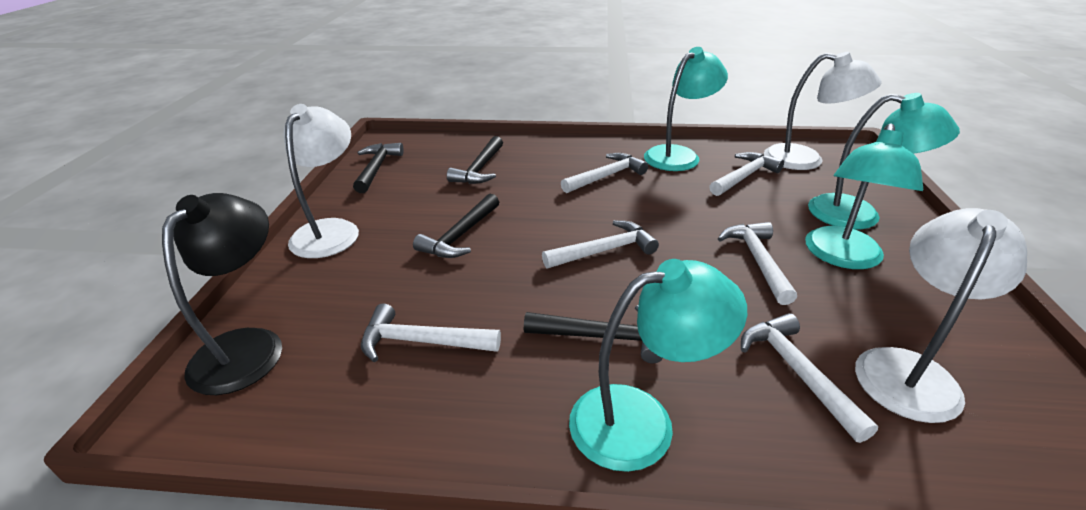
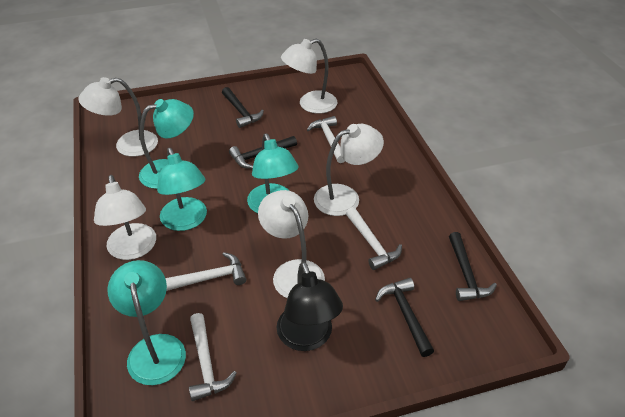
white hammer: 6 -> 4
white lamp: 3 -> 5

